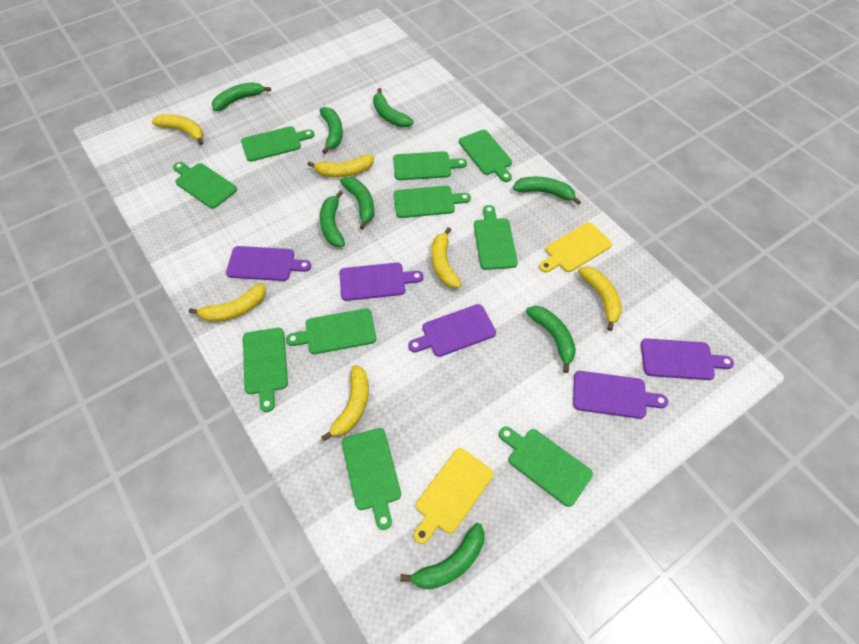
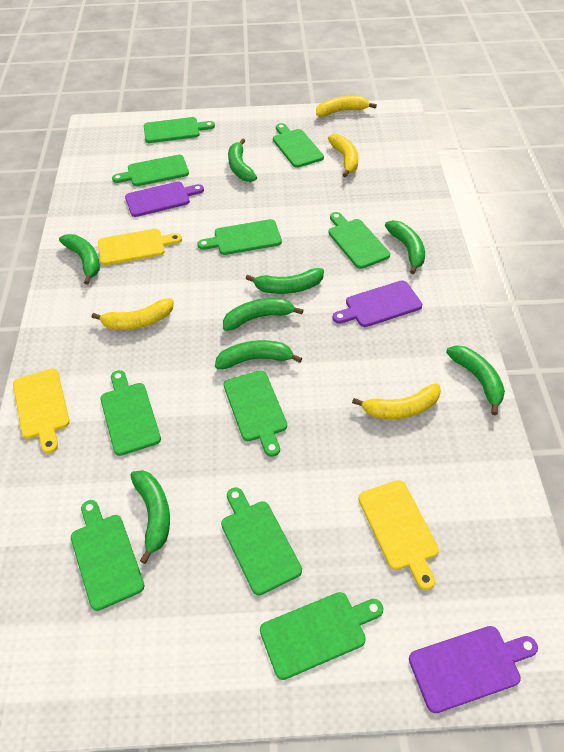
purple cutting board: 5 -> 3
yellow banana: 6 -> 4
yellow cutting board: 2 -> 3

